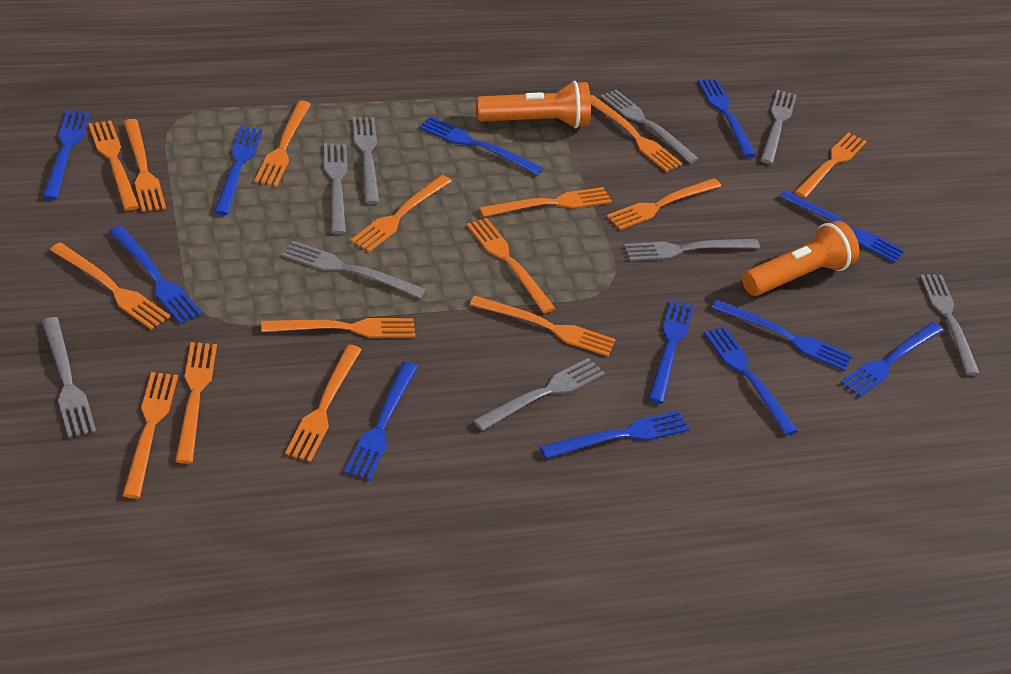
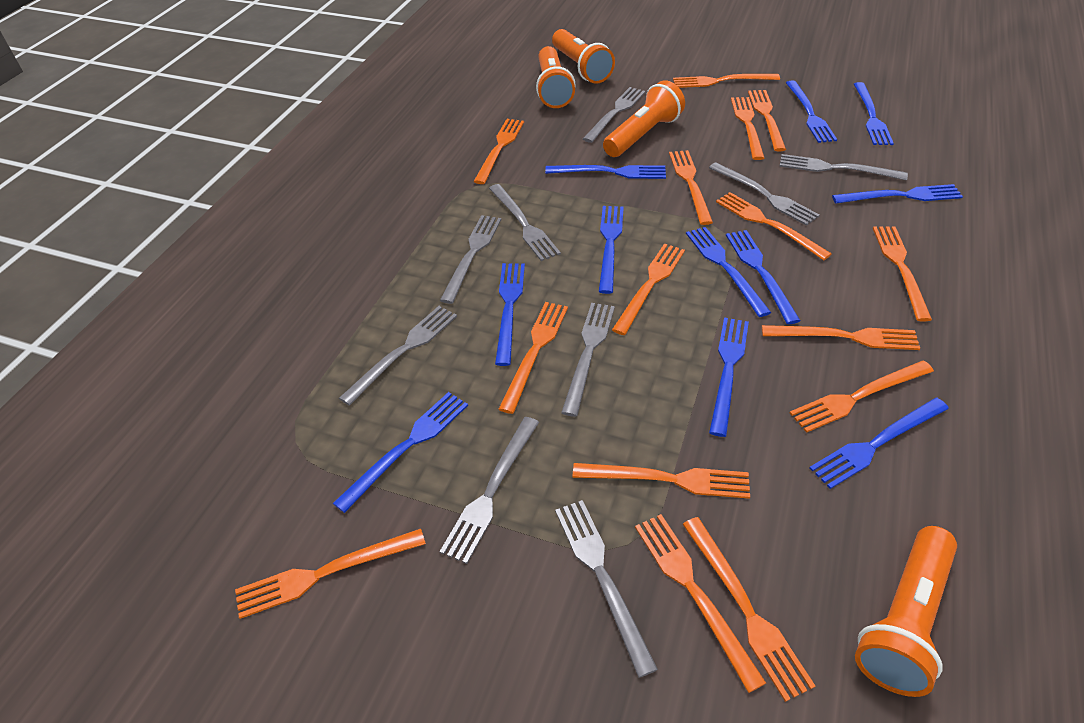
blue fork: 12 -> 11
orange flashlight: 2 -> 4

